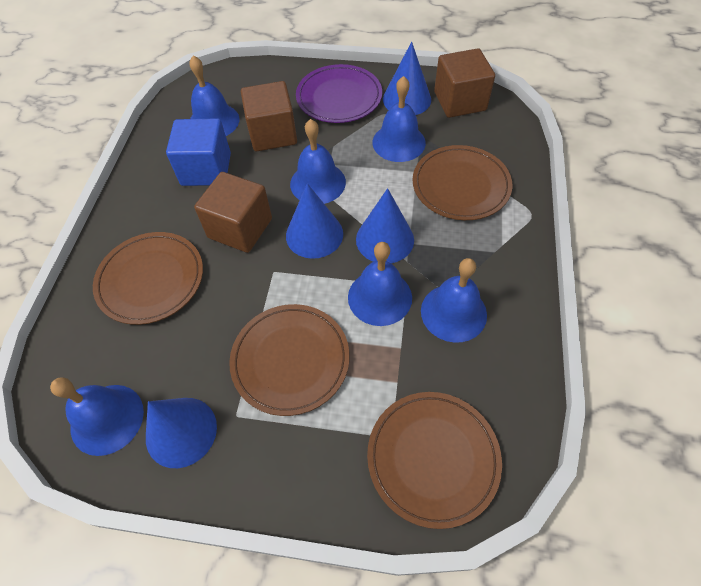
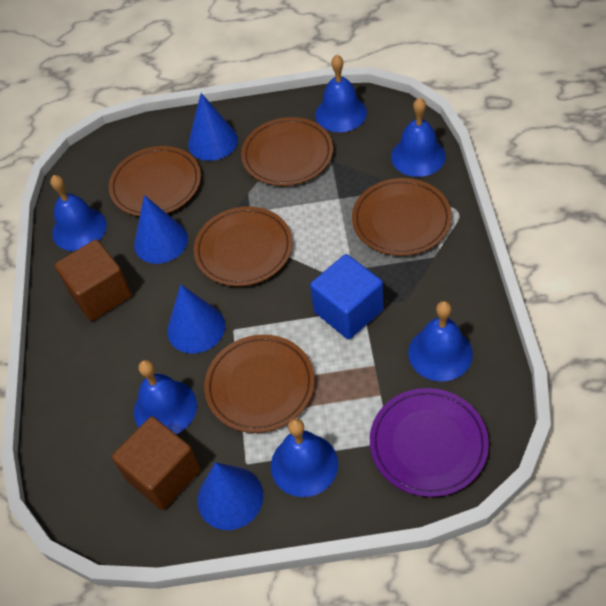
brown cube: 3 -> 2
brown plate: 4 -> 5

